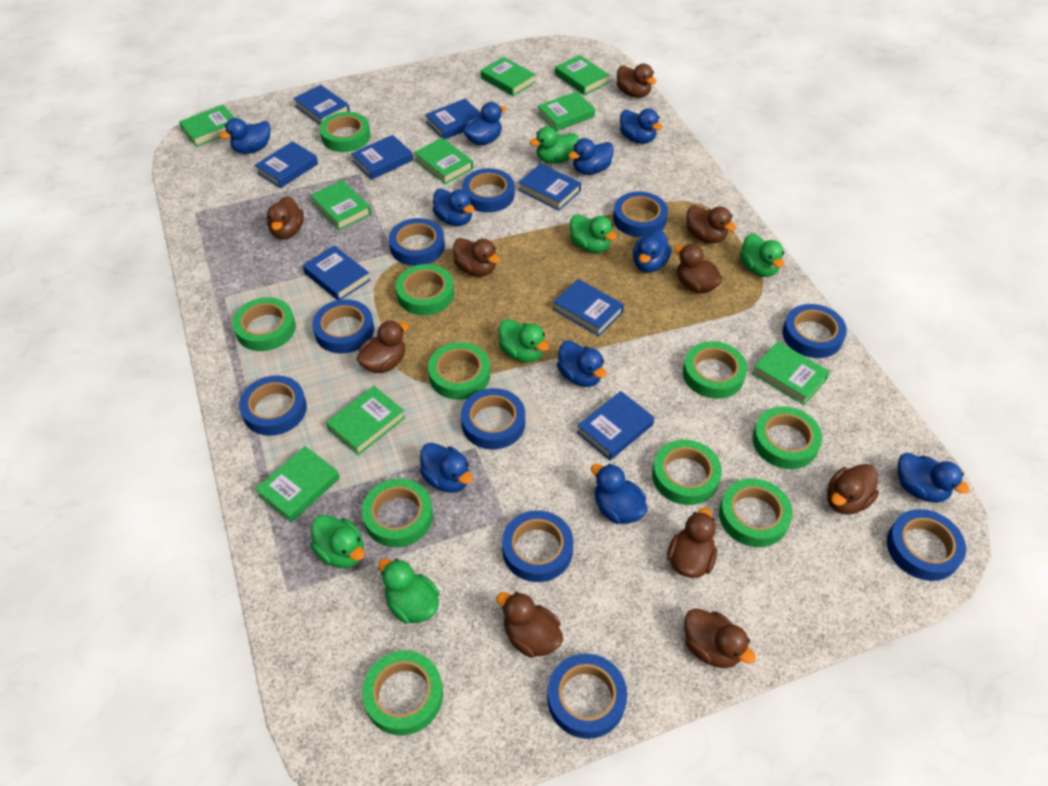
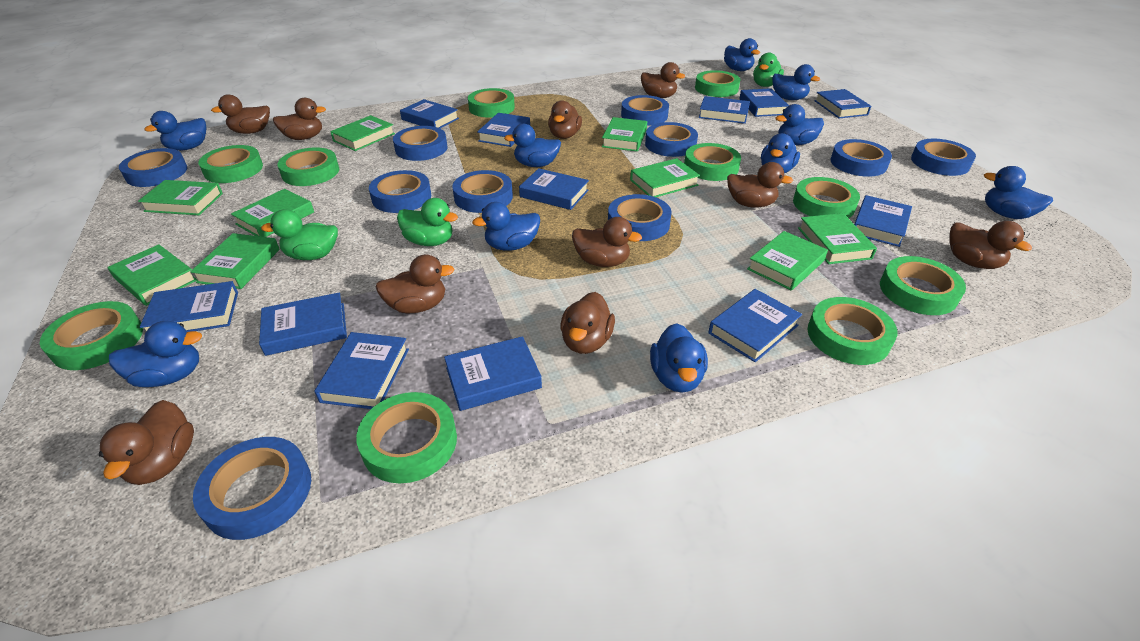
blue book: 8 -> 12
green duck: 6 -> 3

